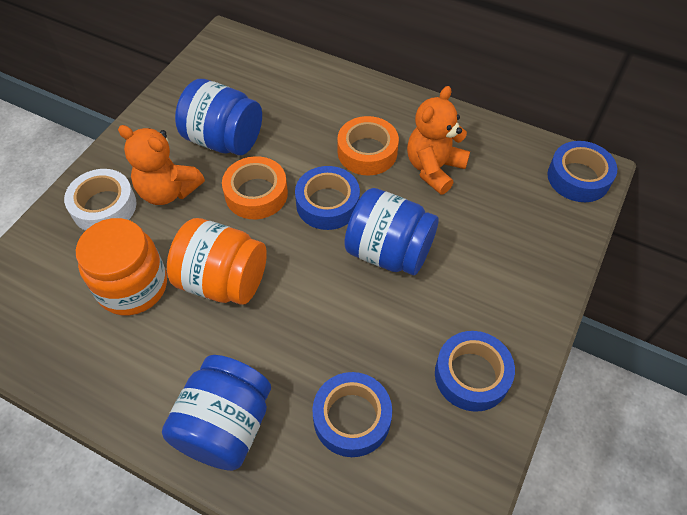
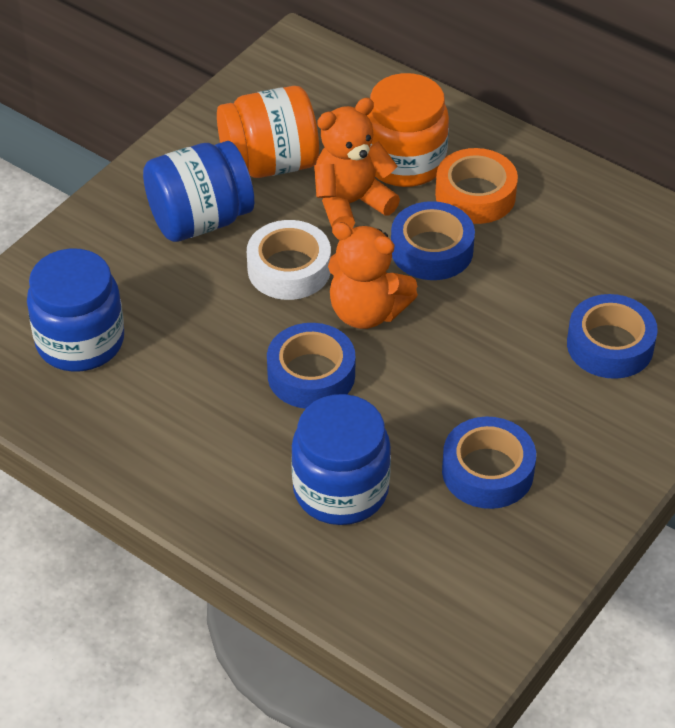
orange tape: 2 -> 1

